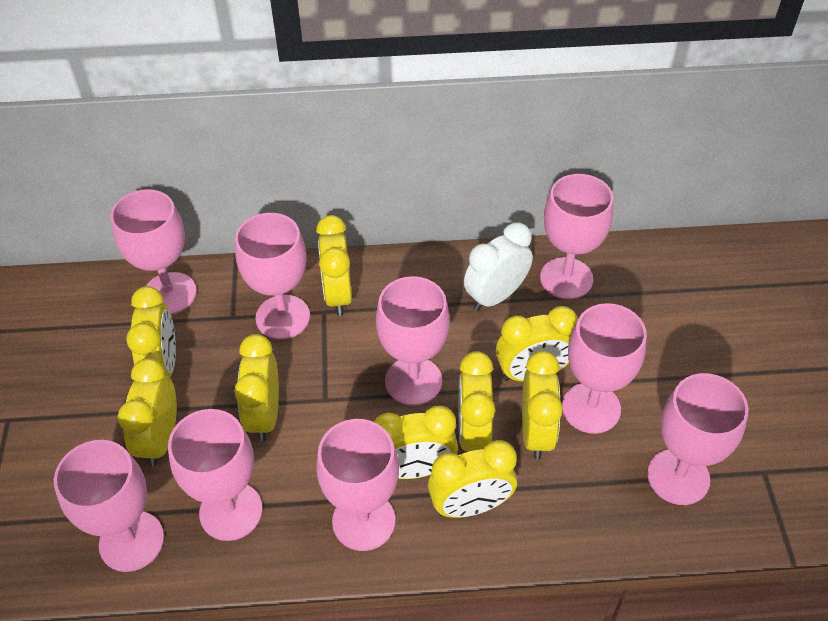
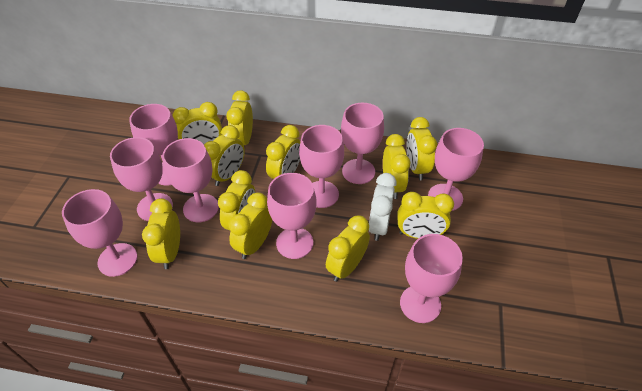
yellow clock: 9 -> 11

